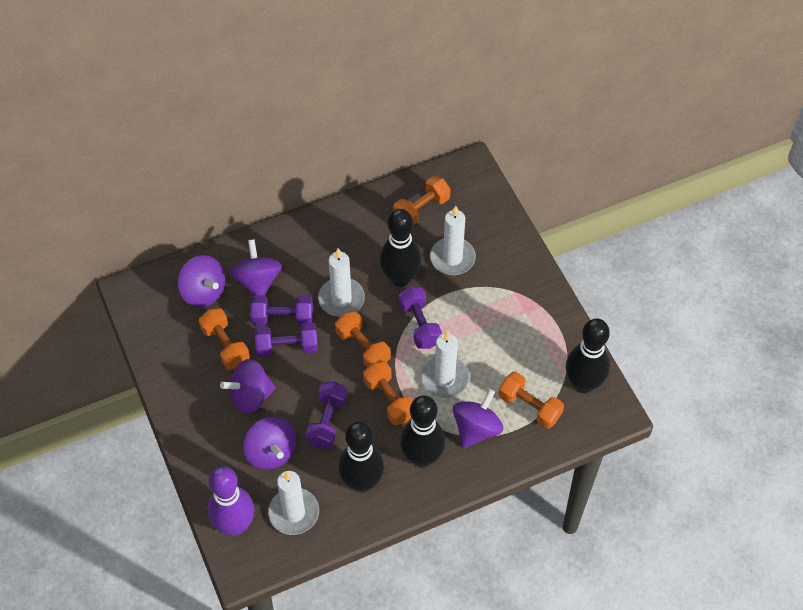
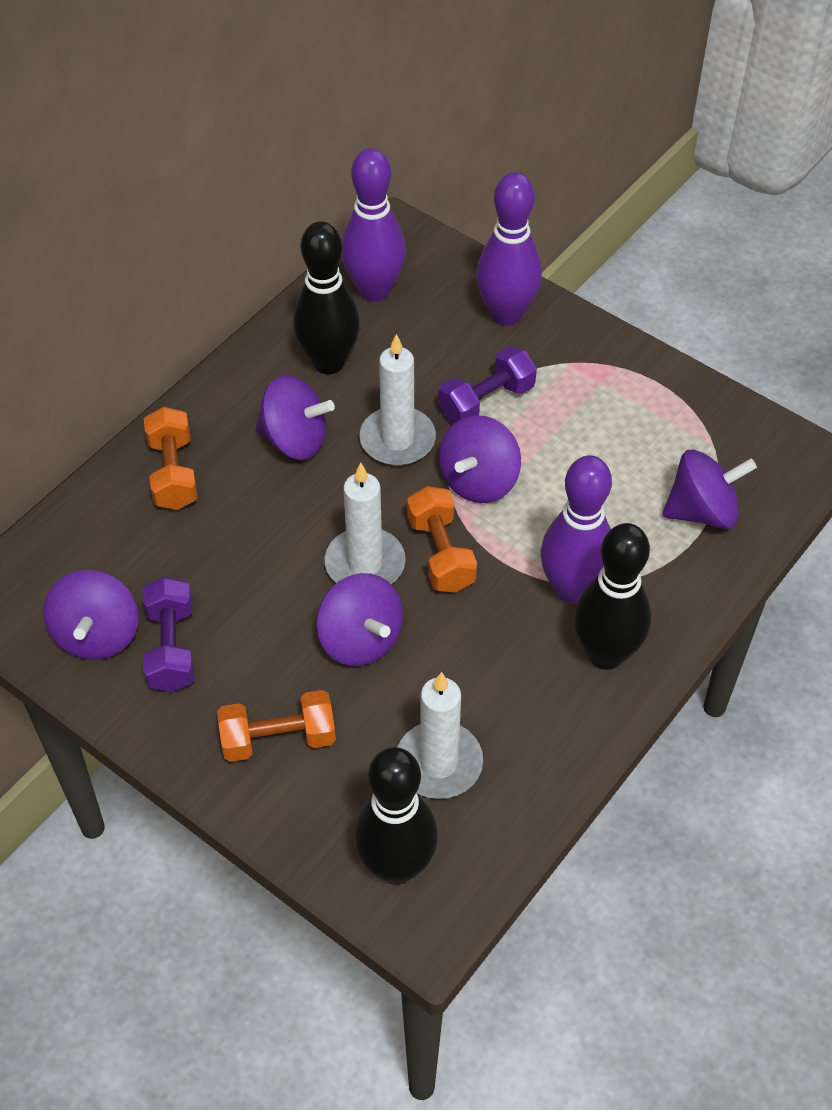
black bowling pin: 4 -> 3
orange dumbbell: 5 -> 3
purple bowling pin: 1 -> 3
purple dumbbell: 4 -> 2
white candle: 4 -> 3

